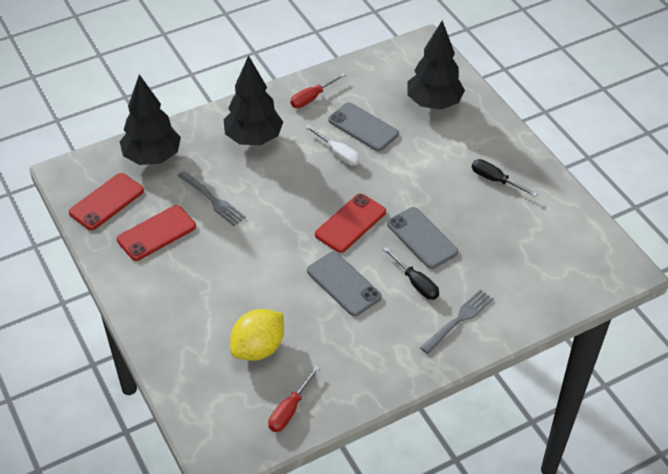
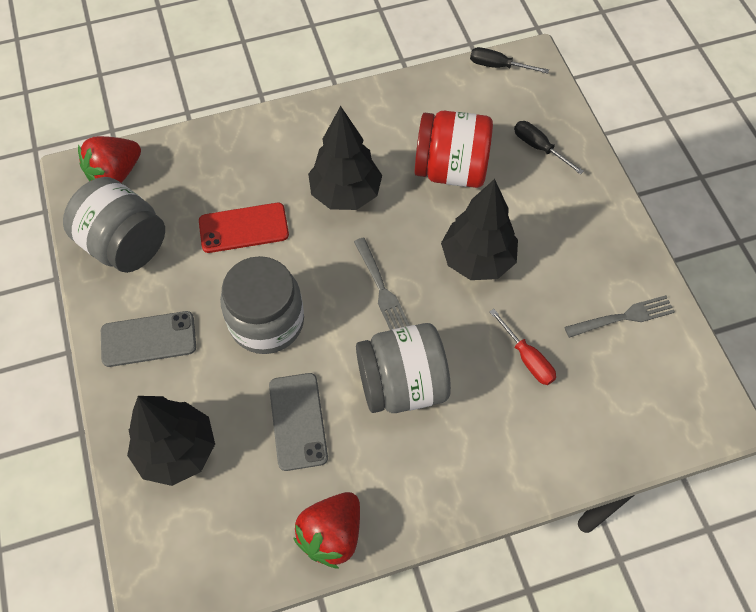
grey jar: 0 -> 3
grey phone: 3 -> 2
red jar: 0 -> 1
red phone: 3 -> 1
red screwdriver: 2 -> 1
red strawberry: 0 -> 2
white screwdriver: 1 -> 0
yellow lemon: 1 -> 0

